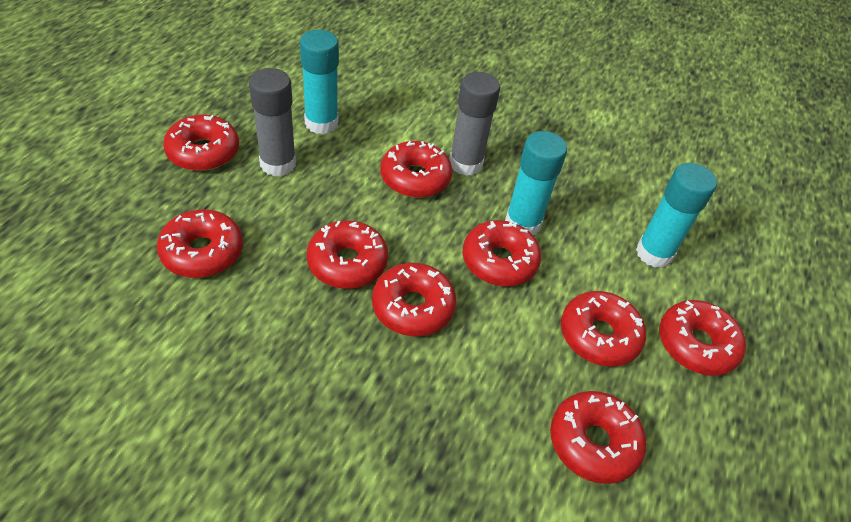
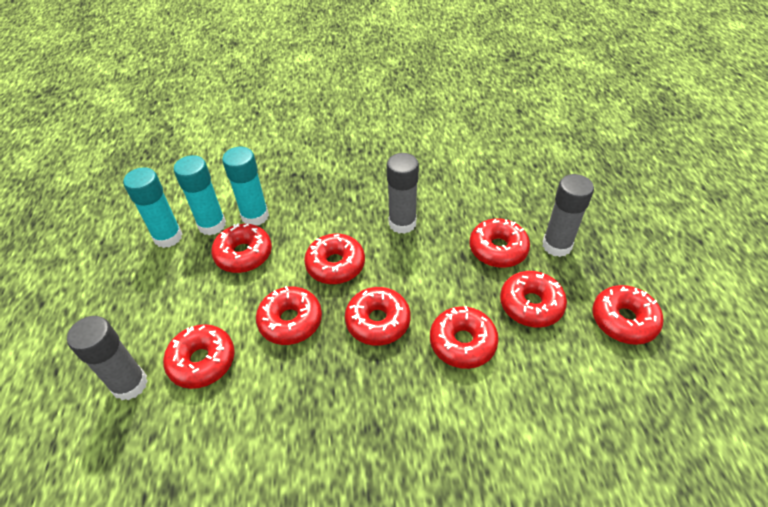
grey glue stick: 2 -> 3

